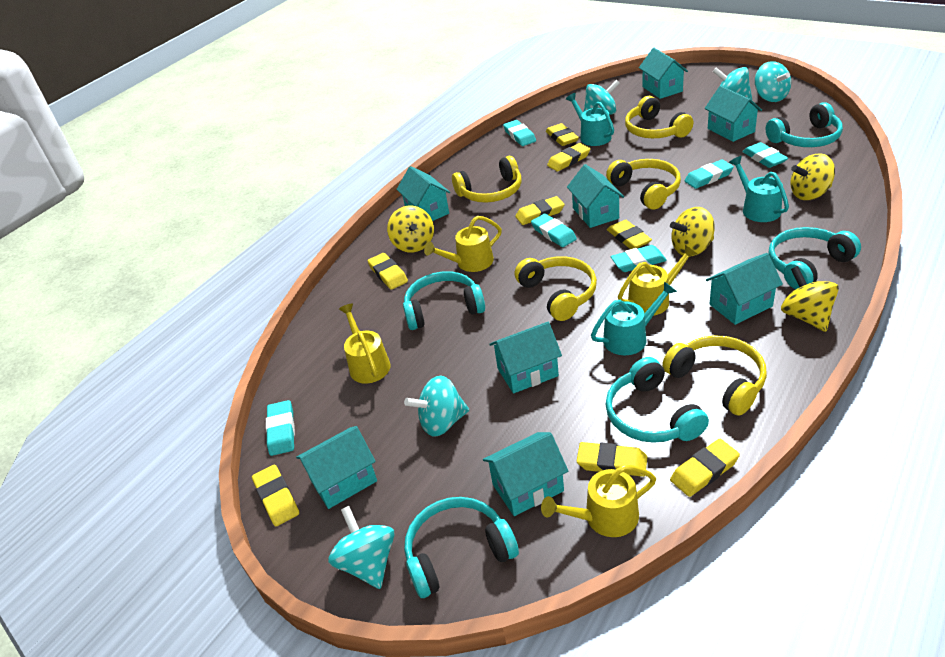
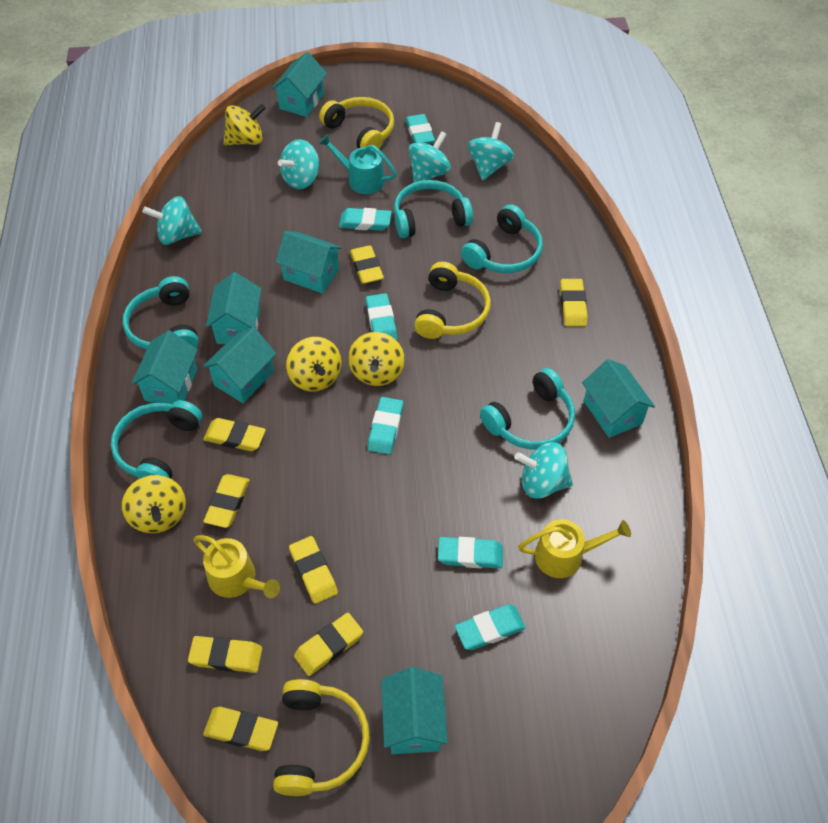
turquoise house: 8 -> 7
turquoise watering can: 3 -> 1
yellow headphones: 5 -> 3
yellow watering can: 4 -> 2

